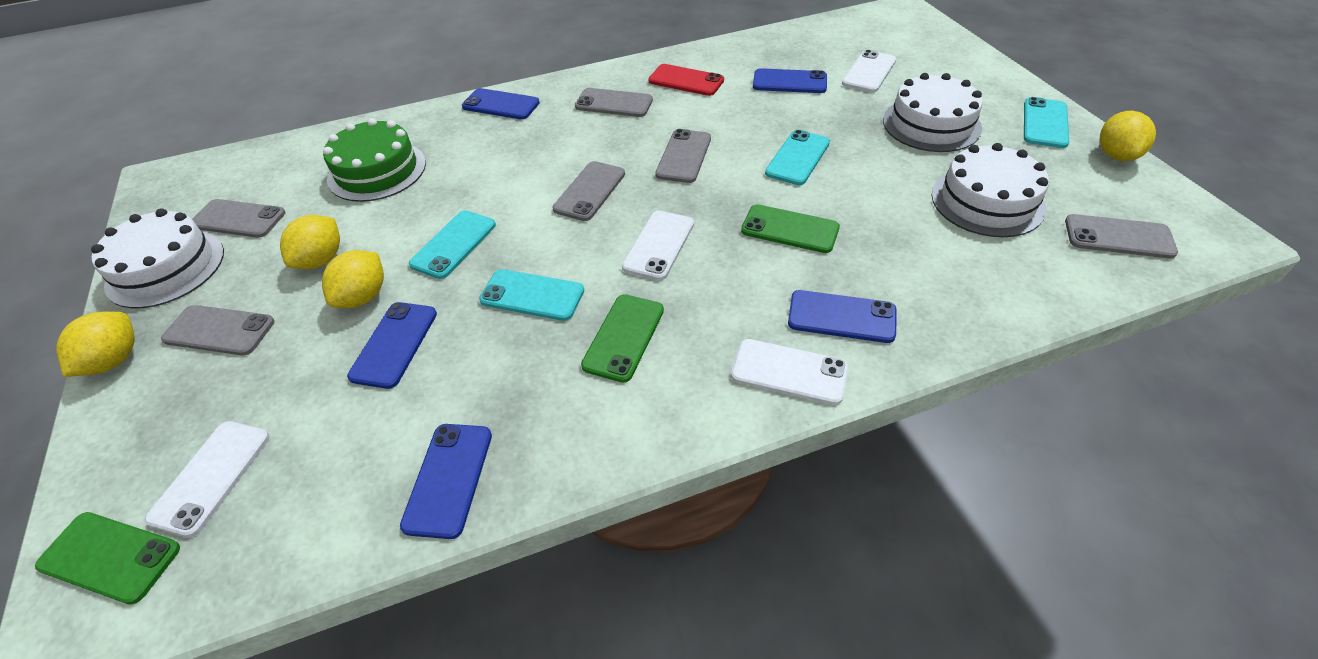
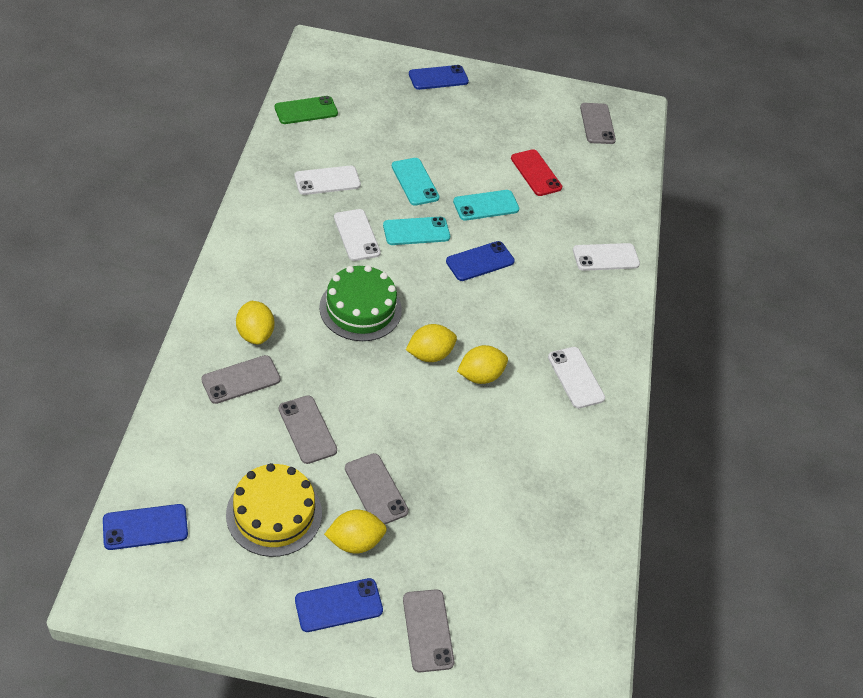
blue phone: 5 -> 4
green phone: 3 -> 1
grey phone: 6 -> 5
turquoise phone: 4 -> 3
white cake: 3 -> 0
yellow cake: 0 -> 1

